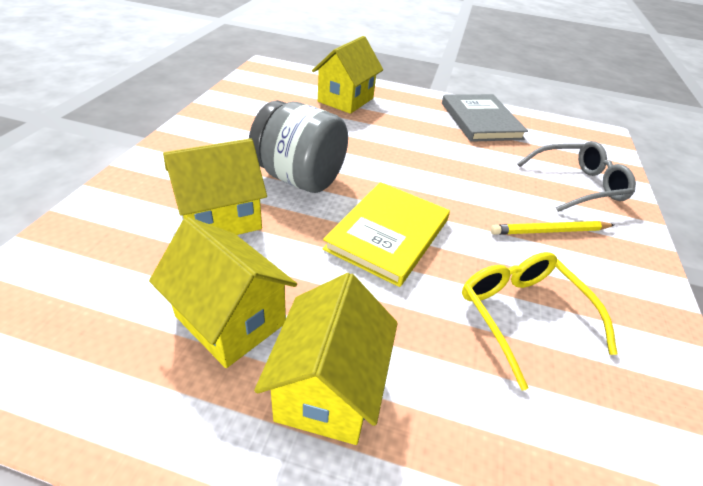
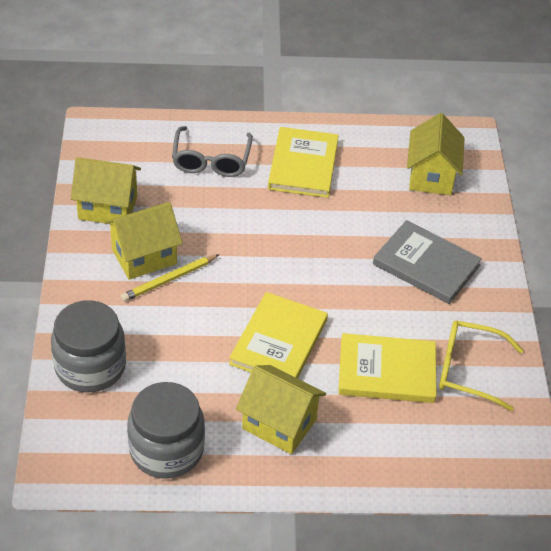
grey jar: 1 -> 2
yellow book: 1 -> 3

